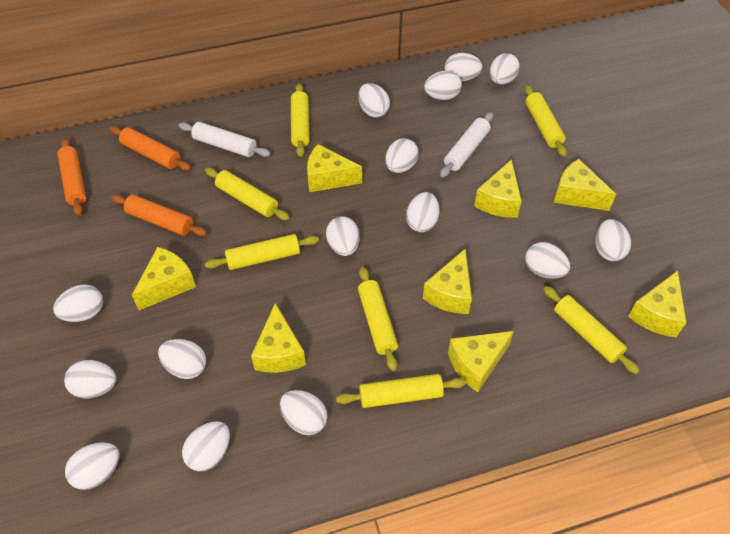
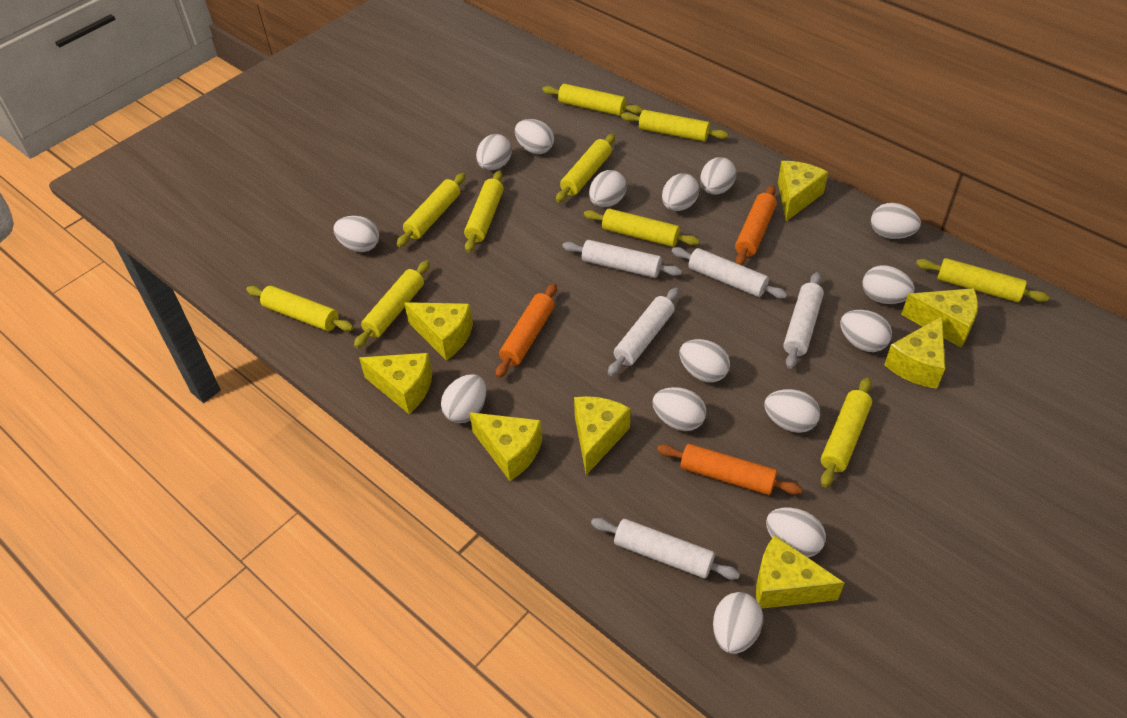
white rolling pin: 2 -> 5
yellow rolling pin: 7 -> 10

